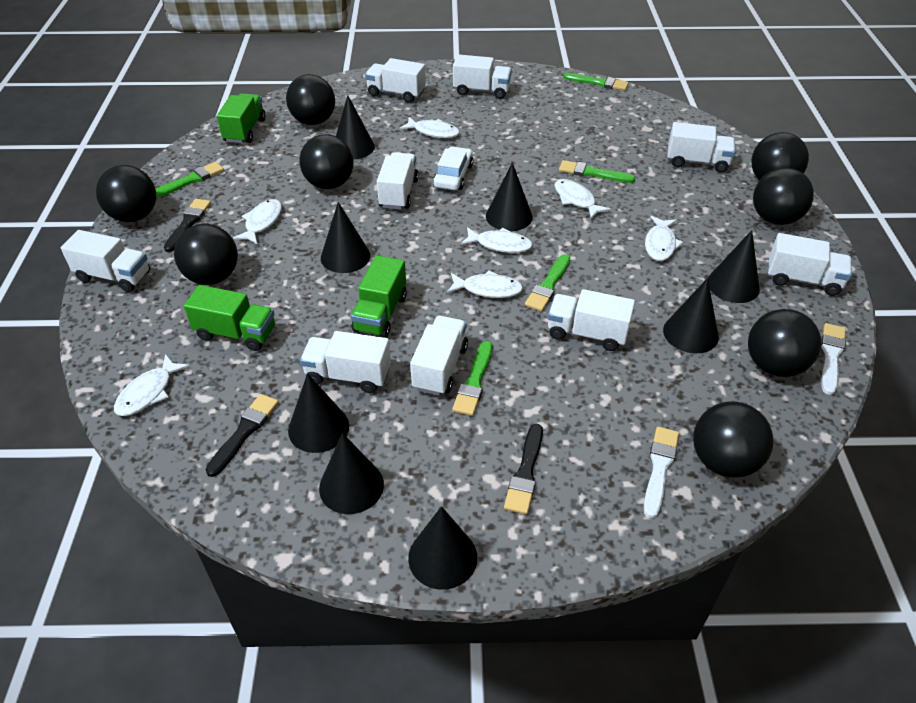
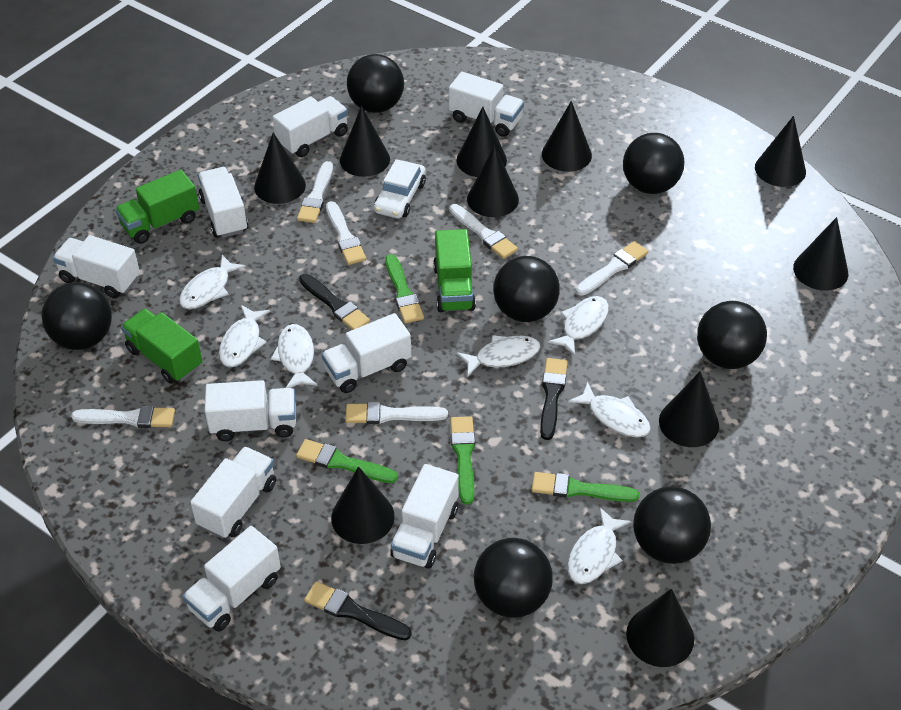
black ball: 8 -> 7
black cone: 8 -> 10
green brush: 5 -> 4
white brush: 2 -> 6

